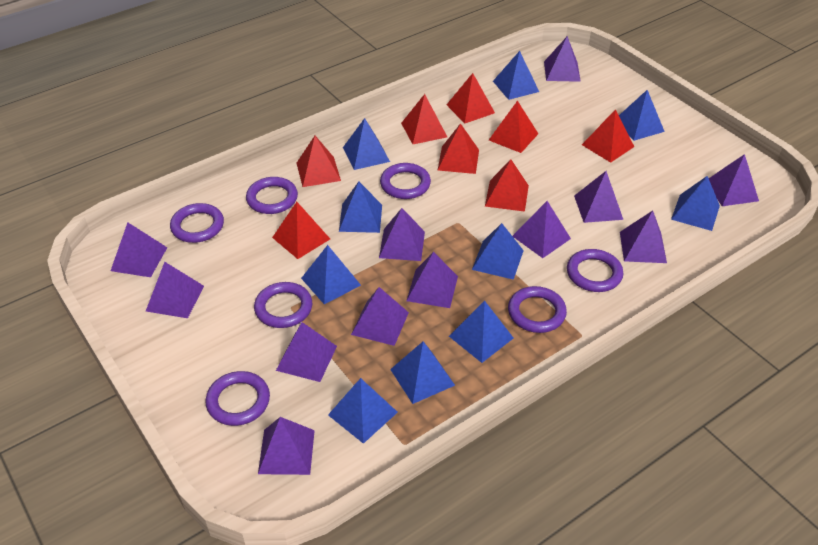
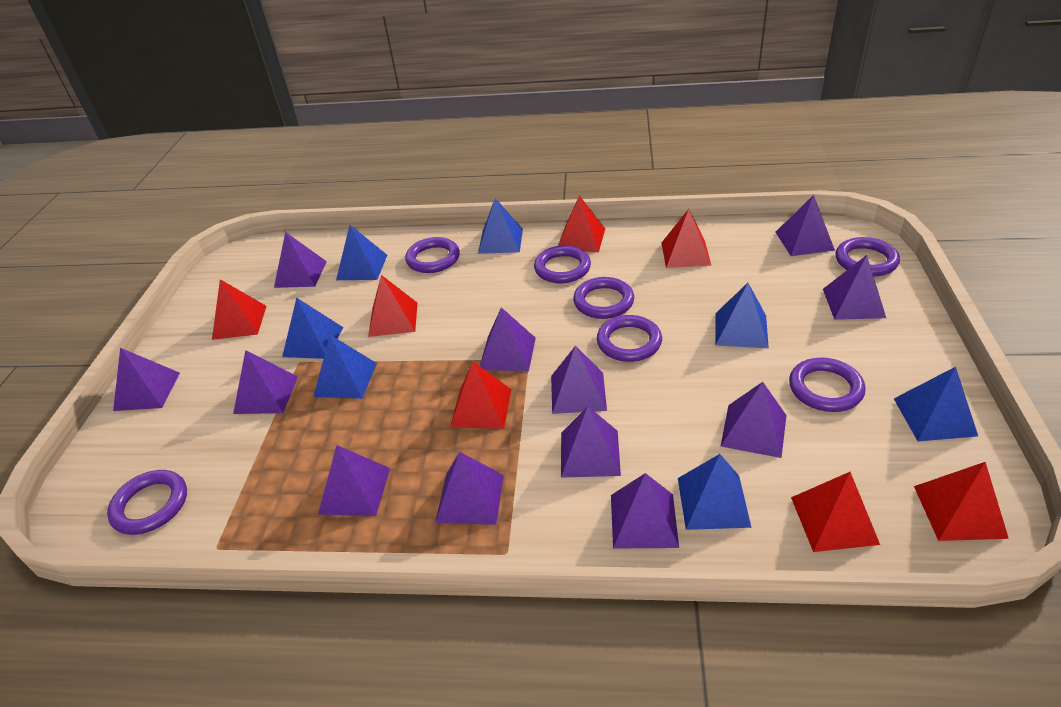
blue pyramid: 10 -> 7
red pyramid: 8 -> 7

